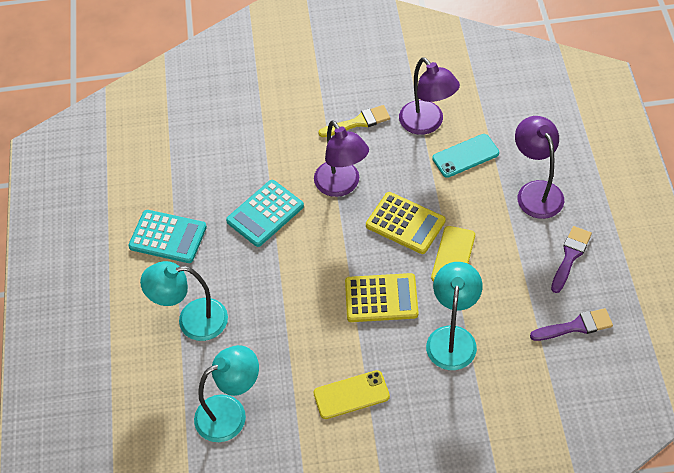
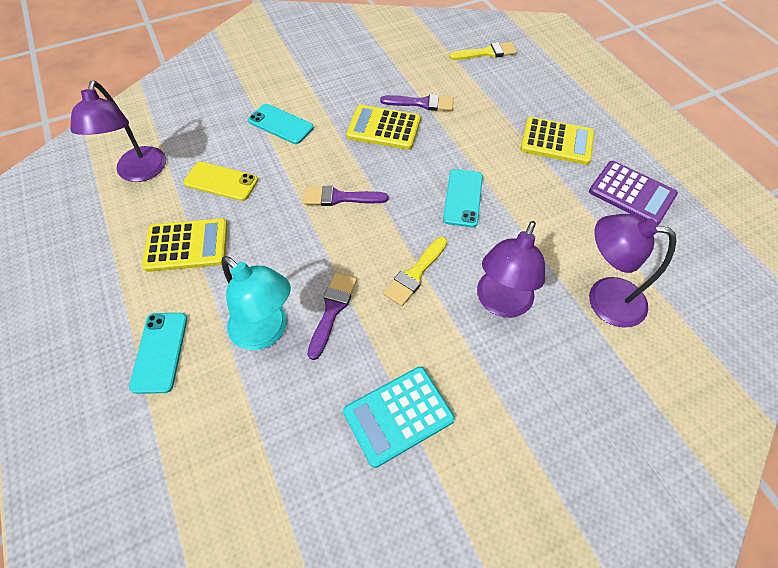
purple brush: 2 -> 3
purple calculator: 0 -> 1
turquoise calculator: 2 -> 1
turquoise lamp: 3 -> 1
turquoise phone: 1 -> 3
yellow brush: 1 -> 2
yellow calculator: 2 -> 3
yellow phone: 2 -> 1

